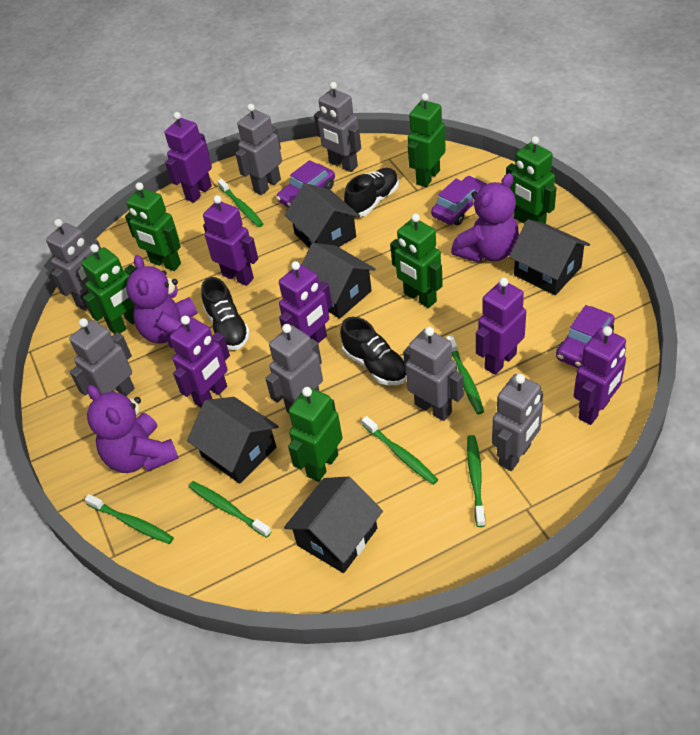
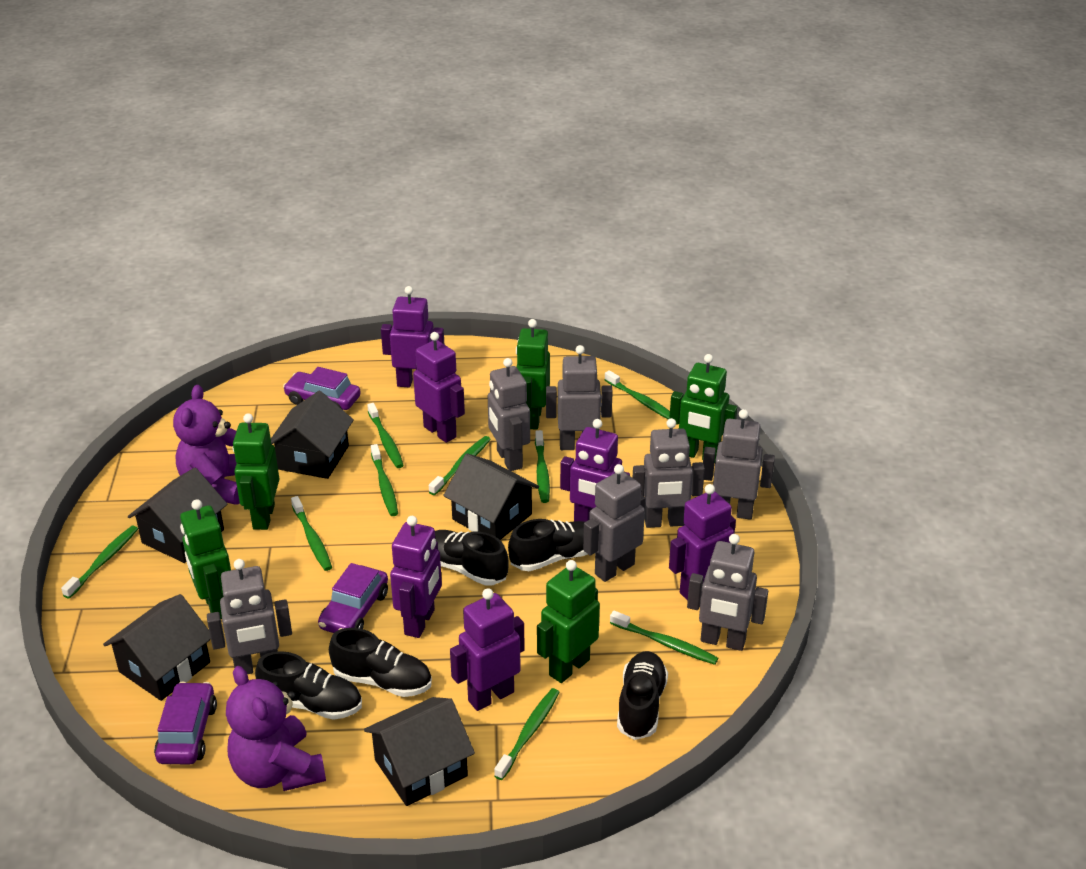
black shoe: 3 -> 5
green robot: 6 -> 5
green toothbrush: 6 -> 9
purple teddy bear: 3 -> 2

